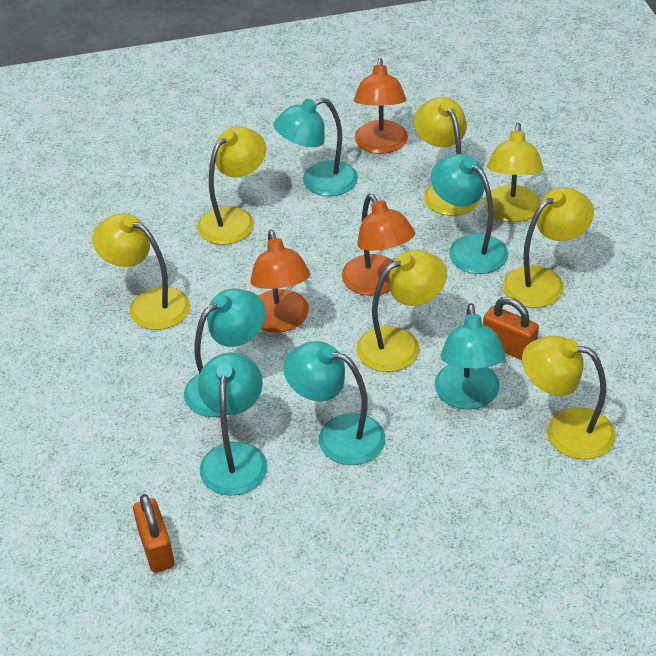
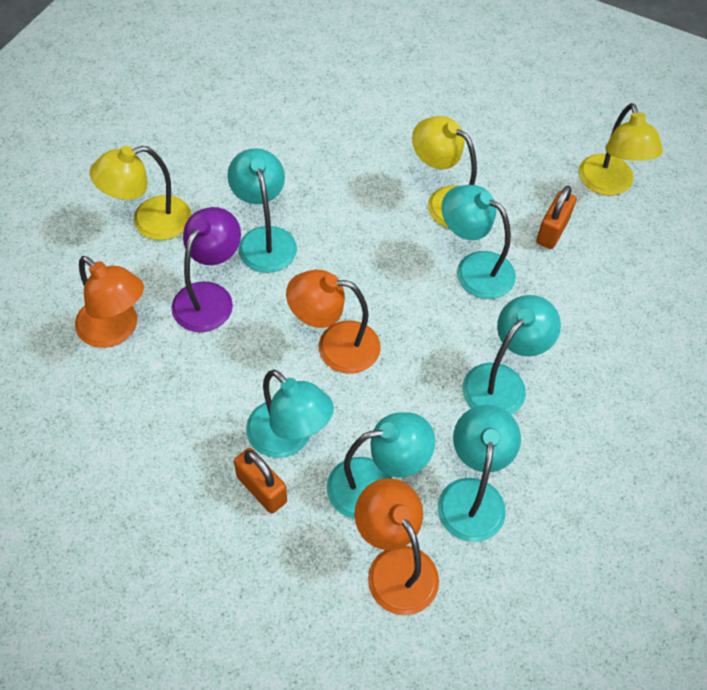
purple lamp: 0 -> 1
yellow lamp: 7 -> 3

